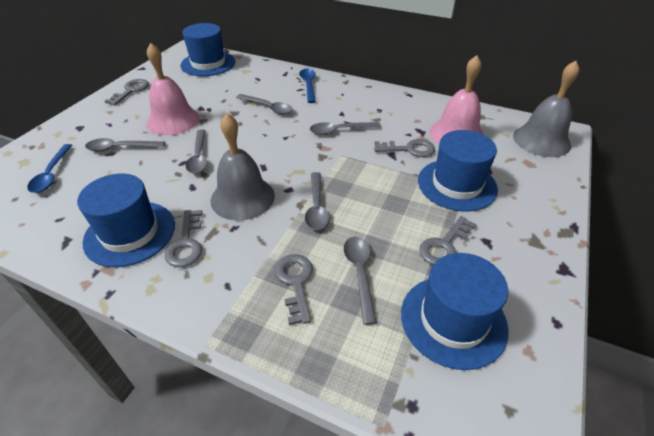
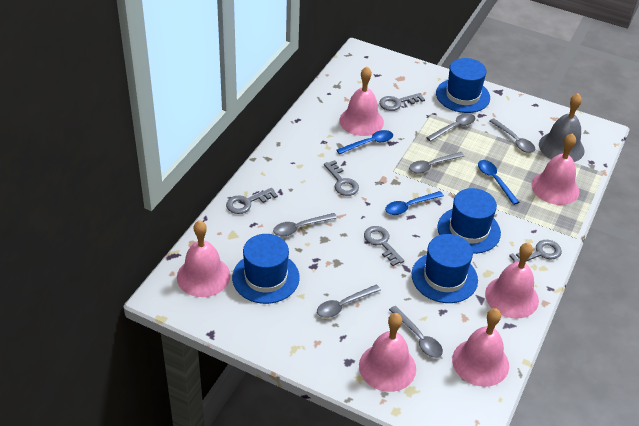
blue spoon: 2 -> 3
grey bell: 2 -> 1
pink bell: 2 -> 6

